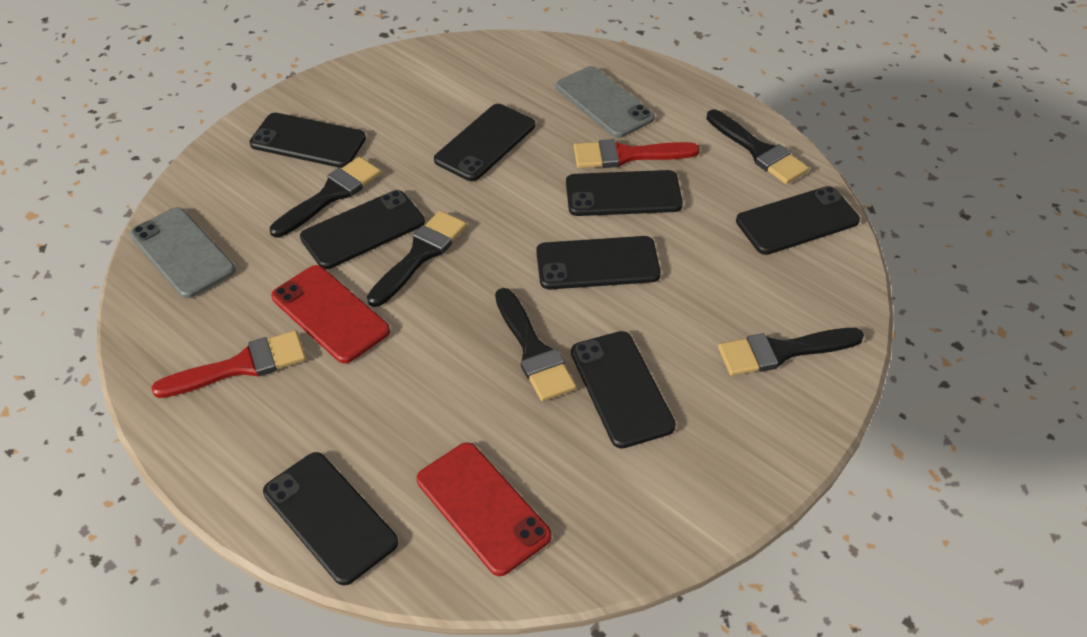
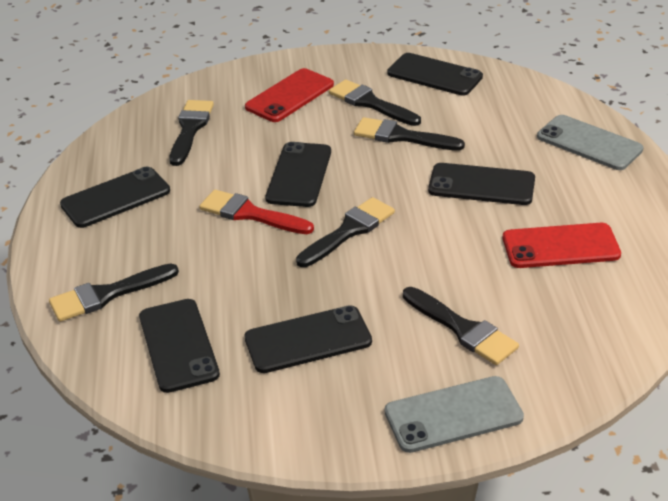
black brush: 5 -> 6
black phone: 8 -> 6
red brush: 2 -> 1

